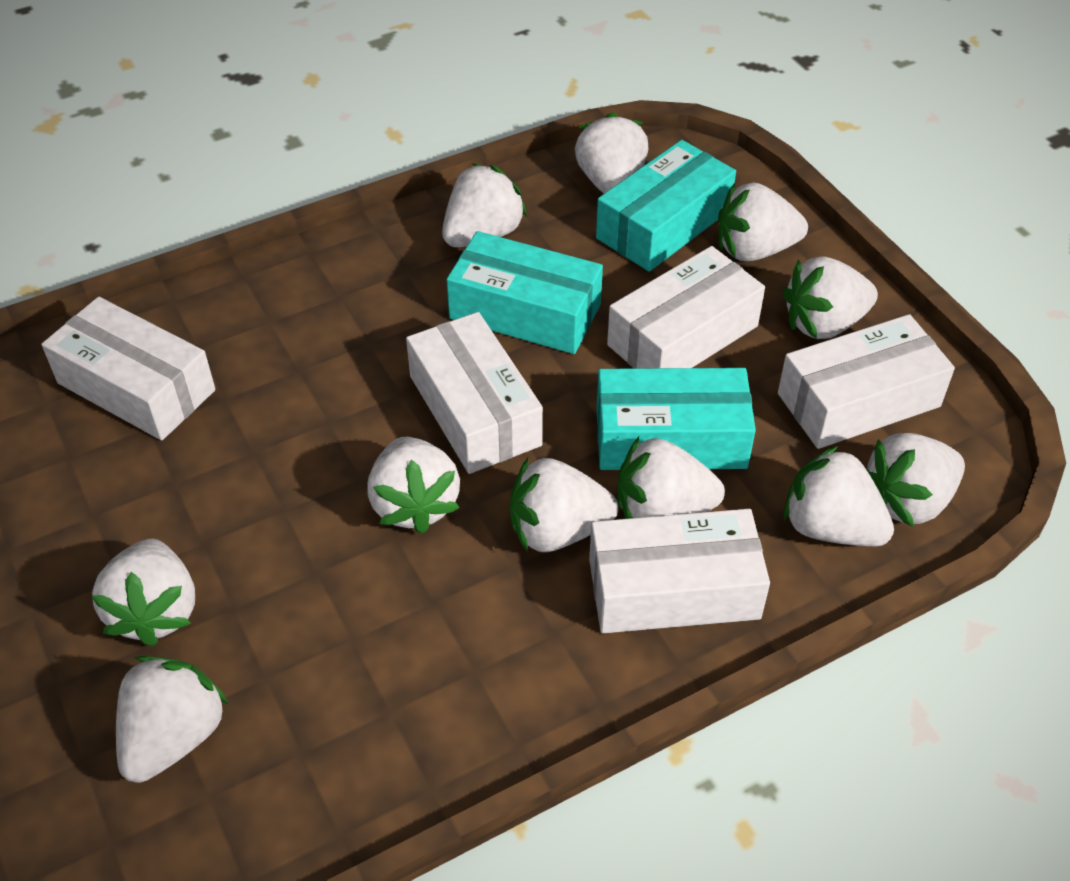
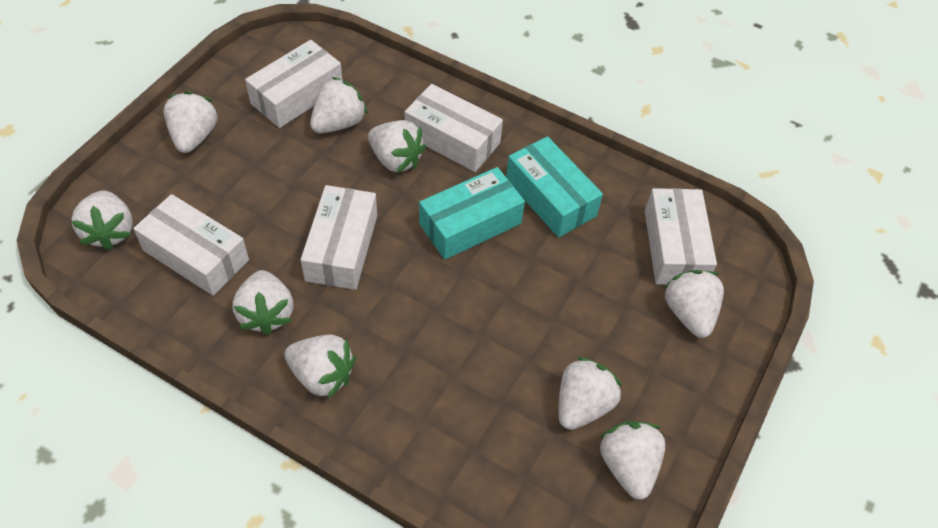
turquoise box: 3 -> 2
white strawberry: 11 -> 9

